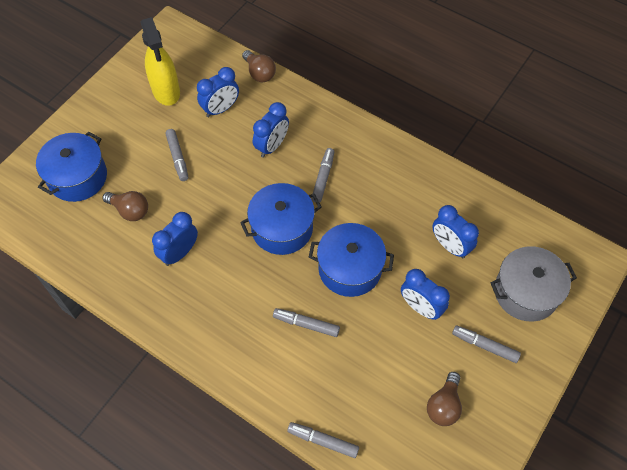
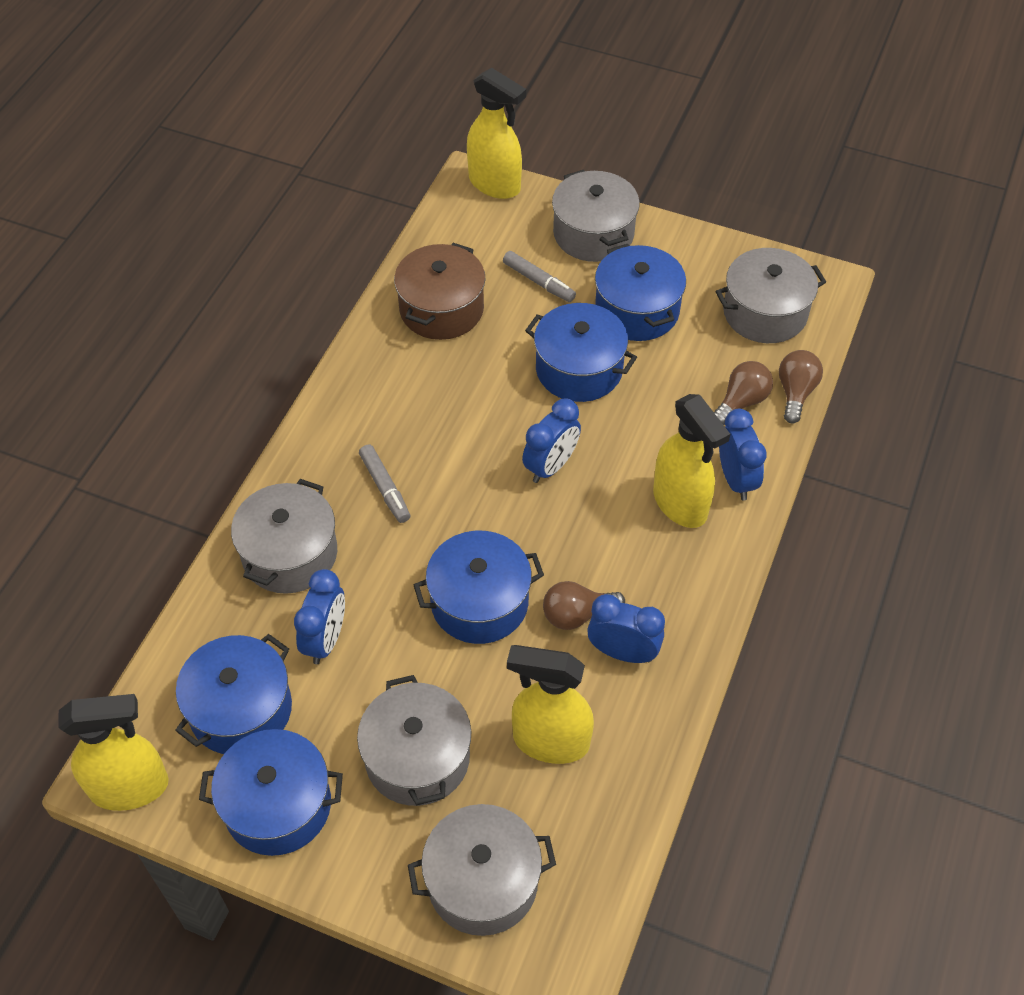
blue clock: 5 -> 4
blue pot: 3 -> 5
brown pot: 0 -> 1
grey marker: 5 -> 2
grey pot: 1 -> 5
yellow spray bottle: 1 -> 4

